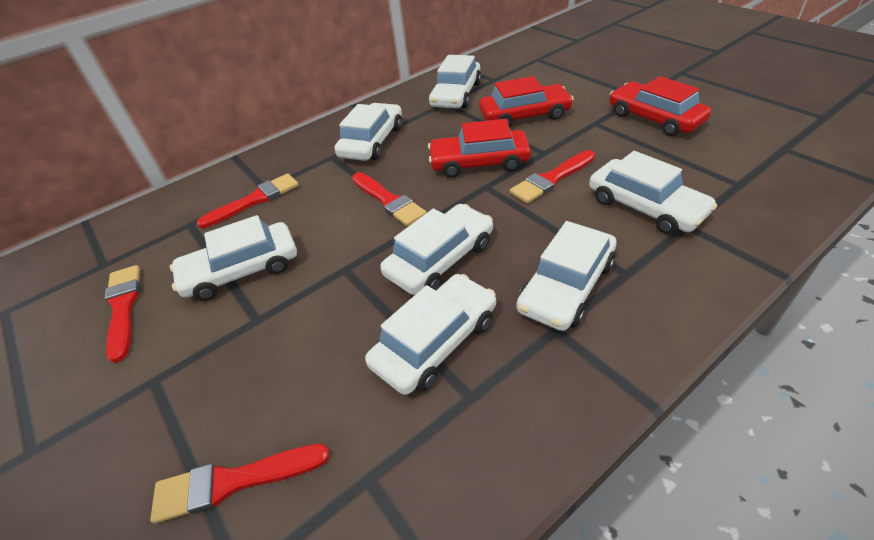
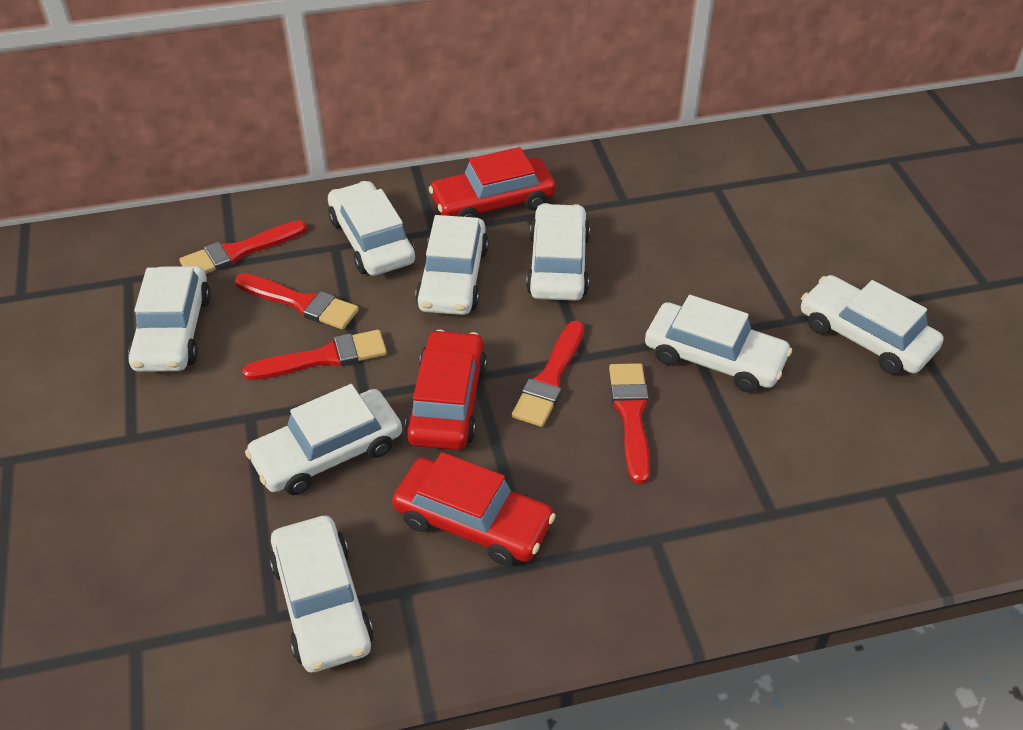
white car: 7 -> 8

